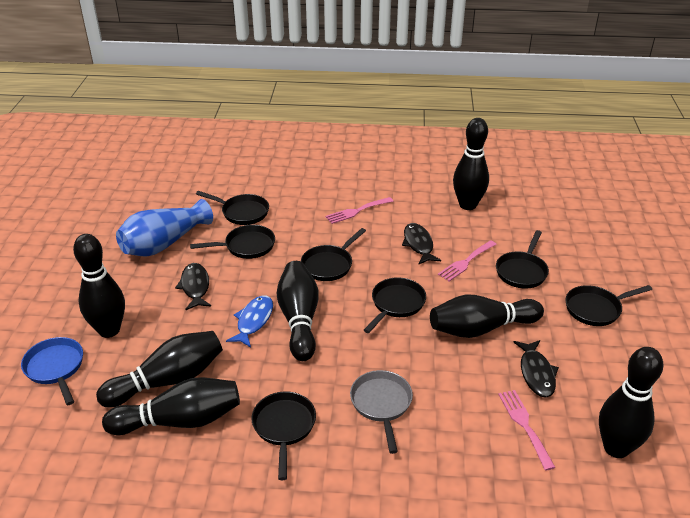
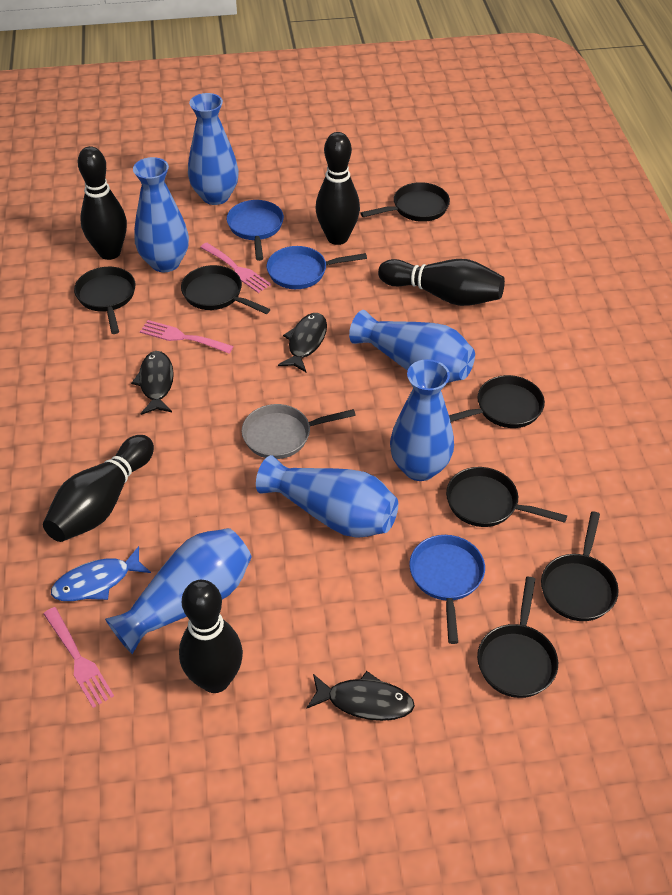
black bowling pin: 7 -> 5
blue pan: 1 -> 3
blue vase: 1 -> 6

